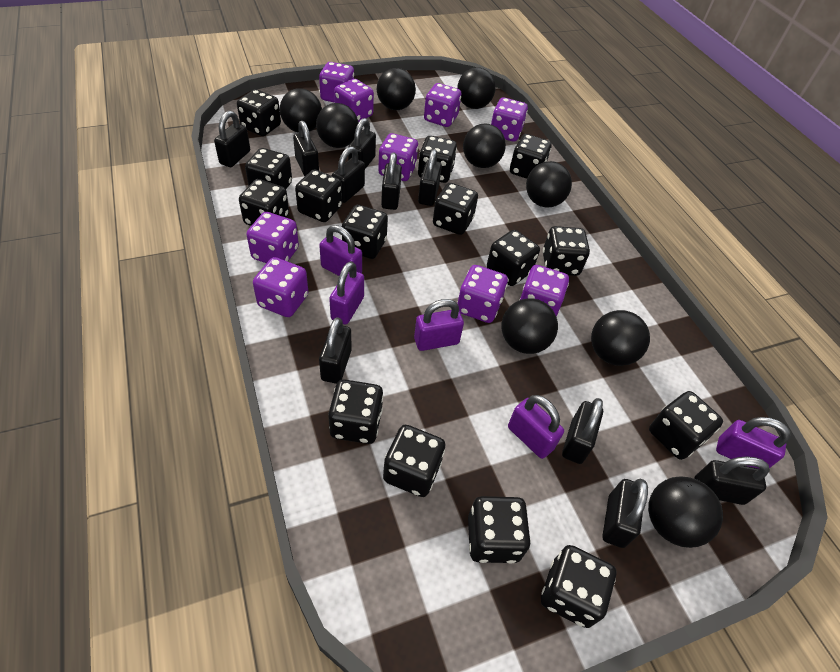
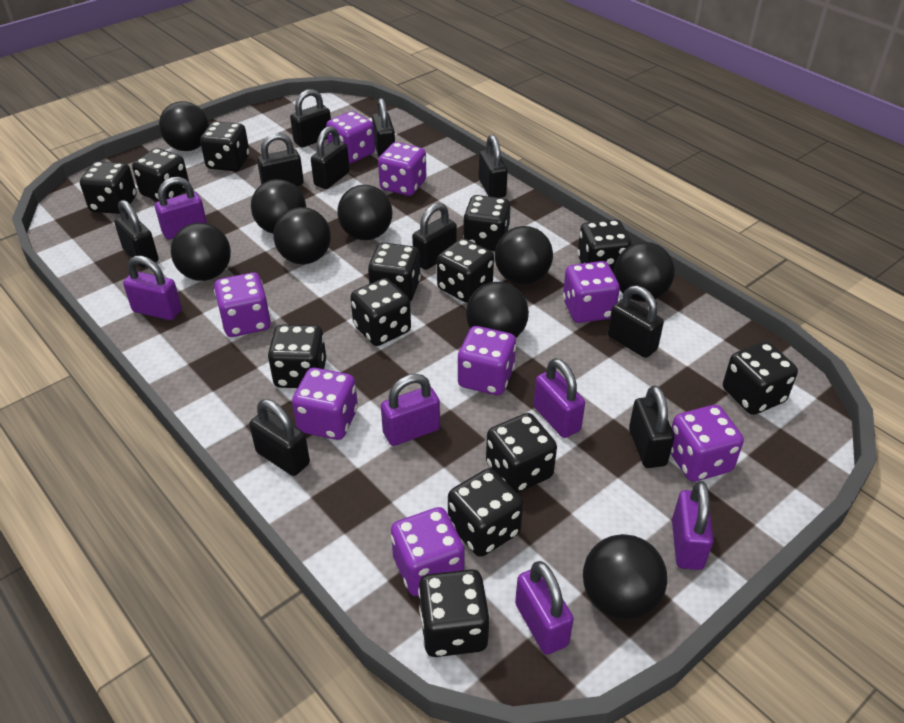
black dice: 15 -> 13
purple dice: 9 -> 8
purple padlock: 5 -> 6

